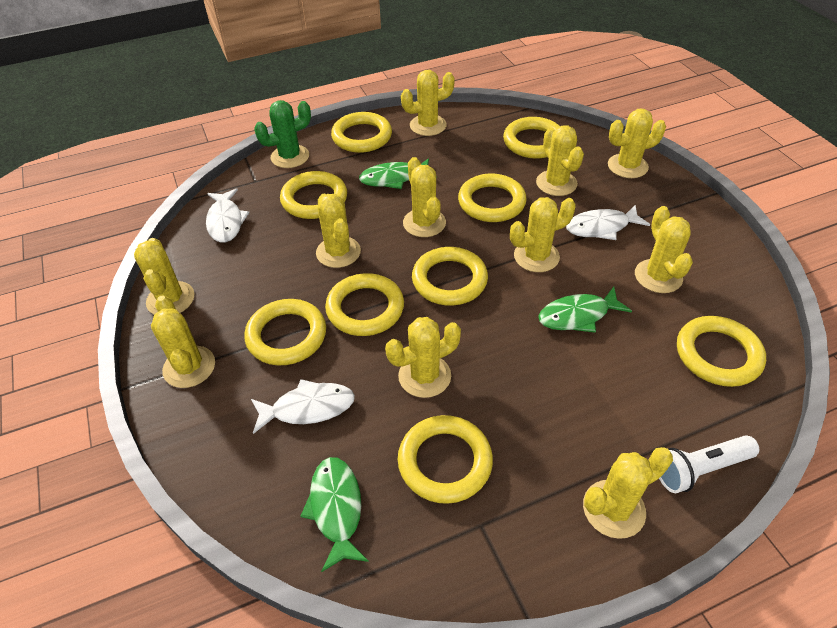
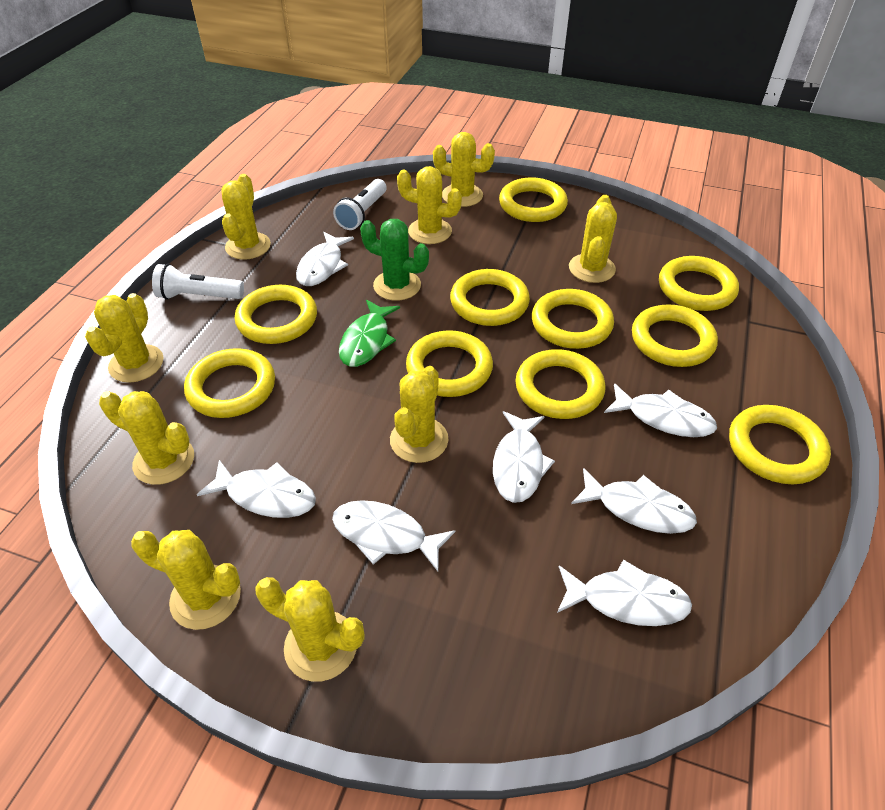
green fish: 3 -> 1
white fish: 3 -> 7
white flashlight: 1 -> 2
yellow cactus: 11 -> 9
yellow ring: 9 -> 10

